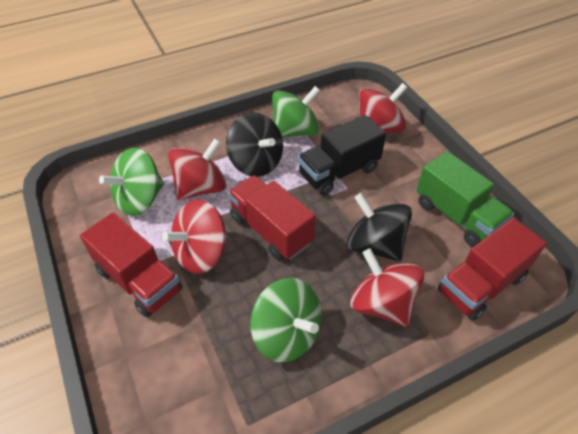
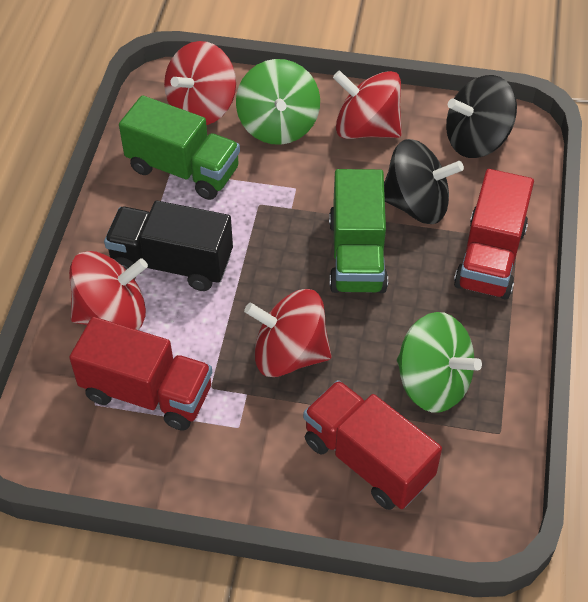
green spinning top: 3 -> 2
green truck: 1 -> 2

